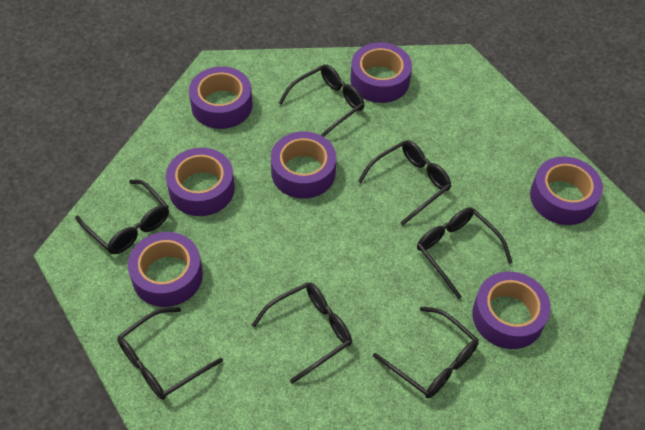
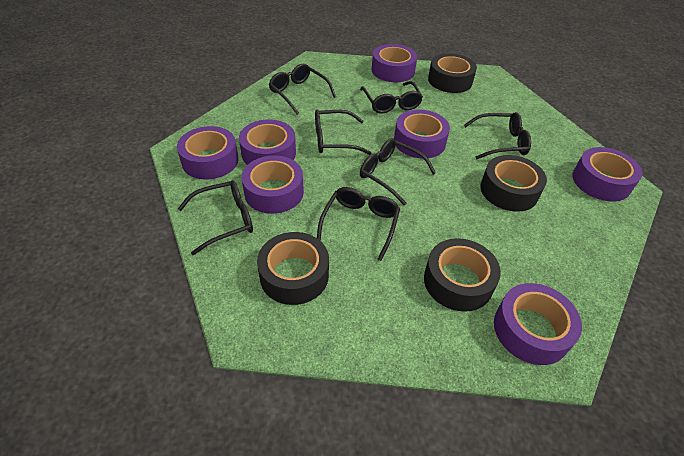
black tape: 0 -> 4

